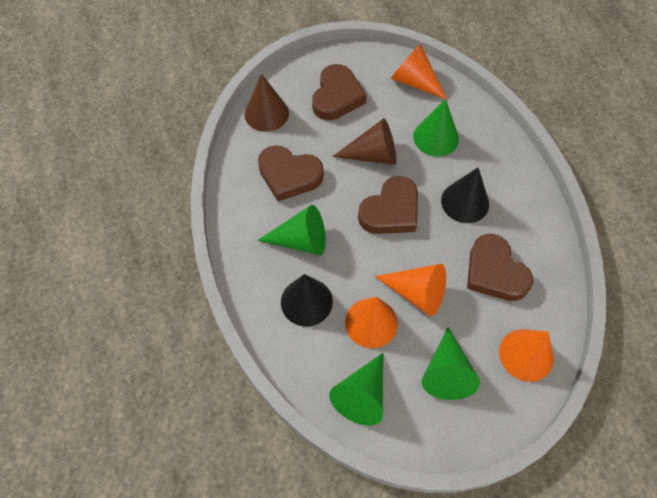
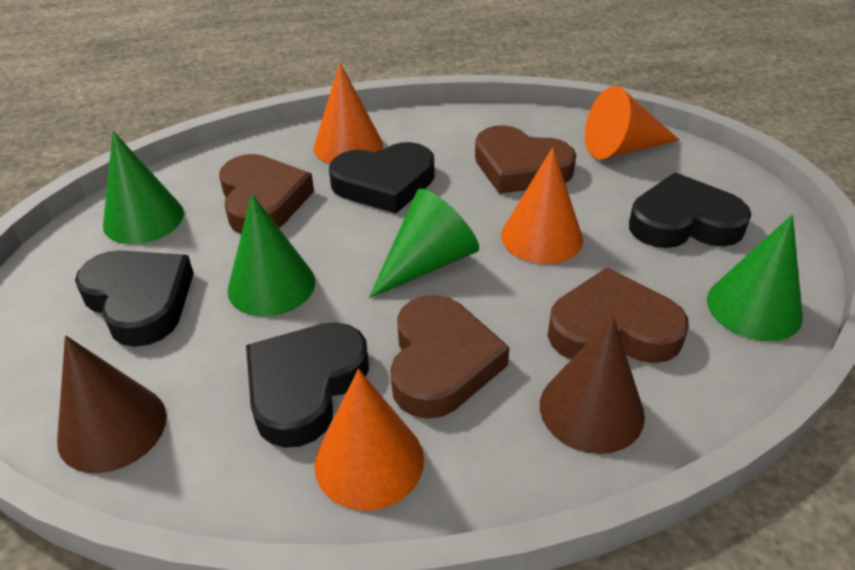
black cone: 2 -> 0
black heart: 0 -> 4

